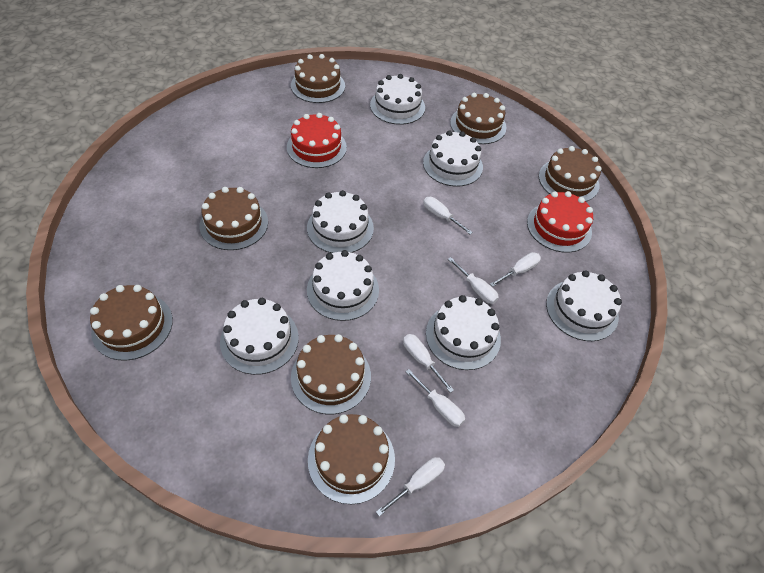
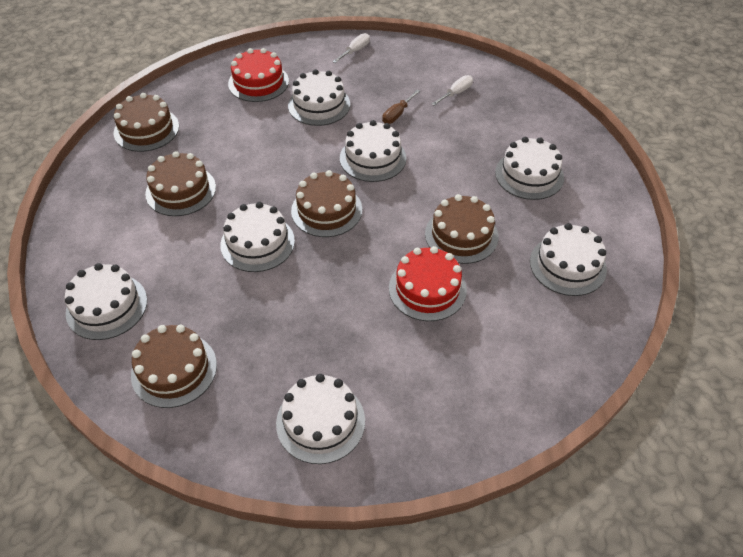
brown cake: 7 -> 5
brown screwdriver: 0 -> 1
white screwdriver: 6 -> 2

